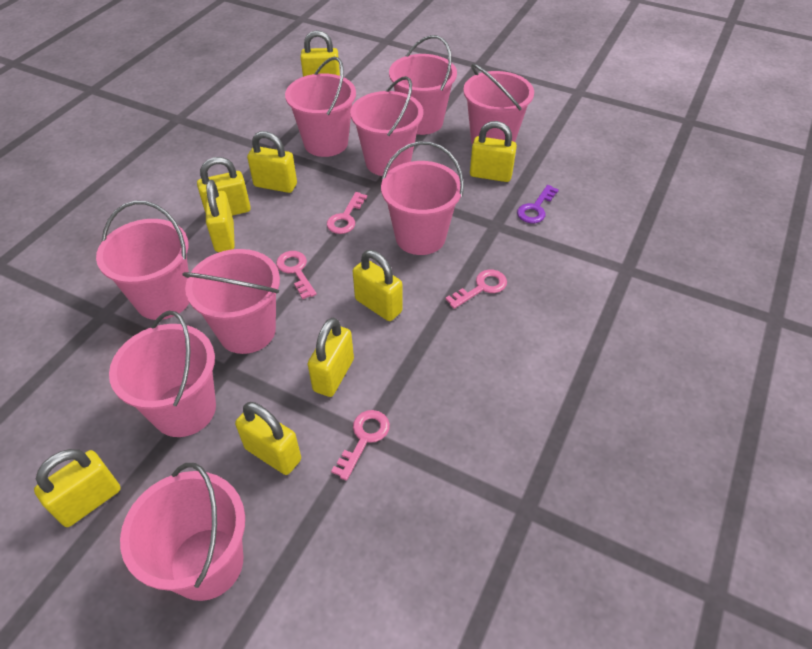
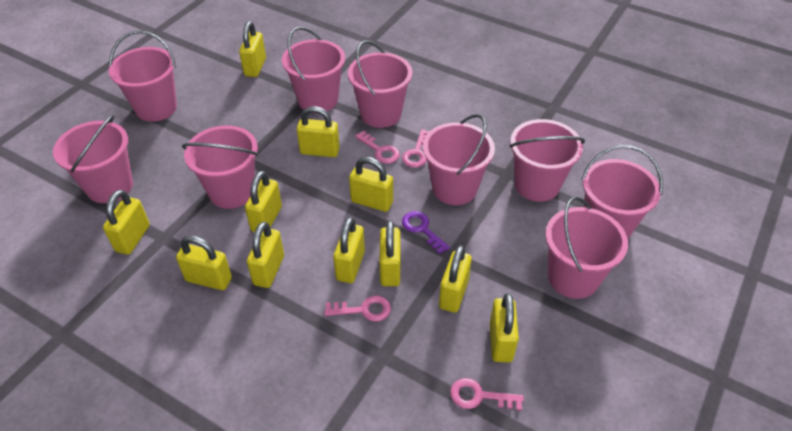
yellow padlock: 9 -> 11

